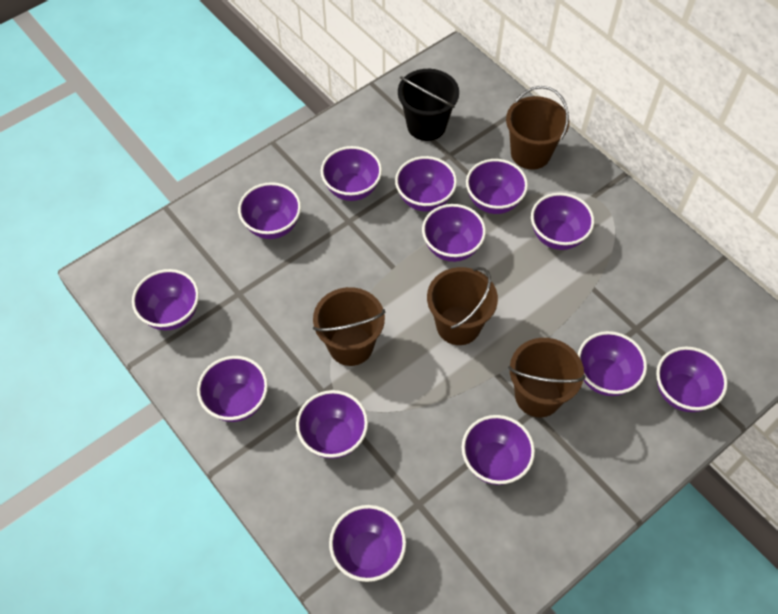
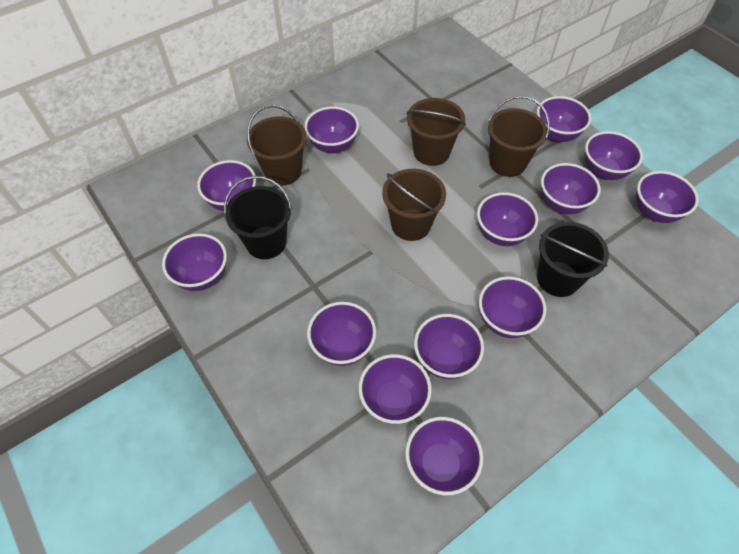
black bucket: 1 -> 2

